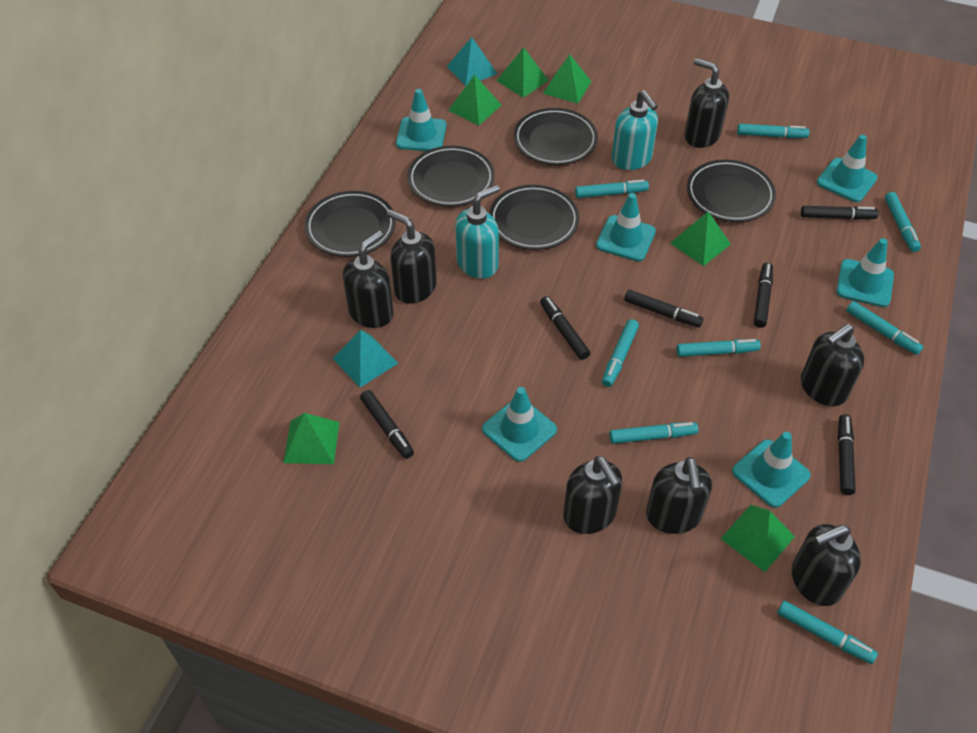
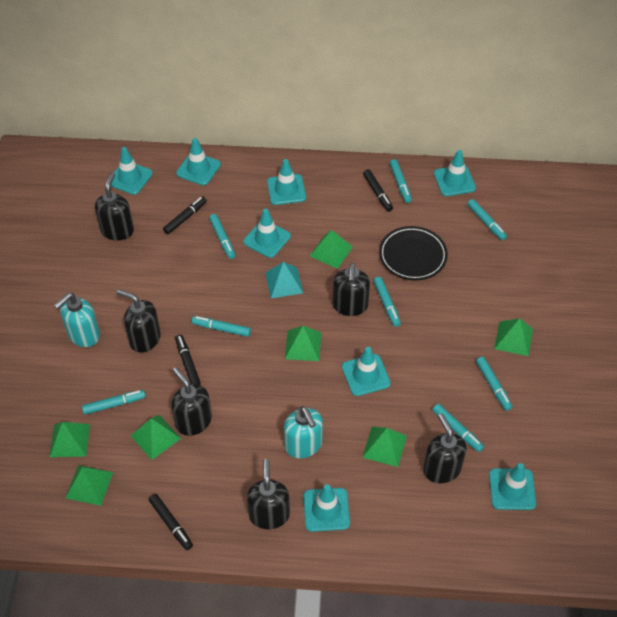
black marker: 6 -> 4
black plate: 5 -> 1
black soap dispenser: 7 -> 6
green pyramid: 6 -> 7
turquoise pyramid: 2 -> 1
turquoise traffic cone: 6 -> 8

